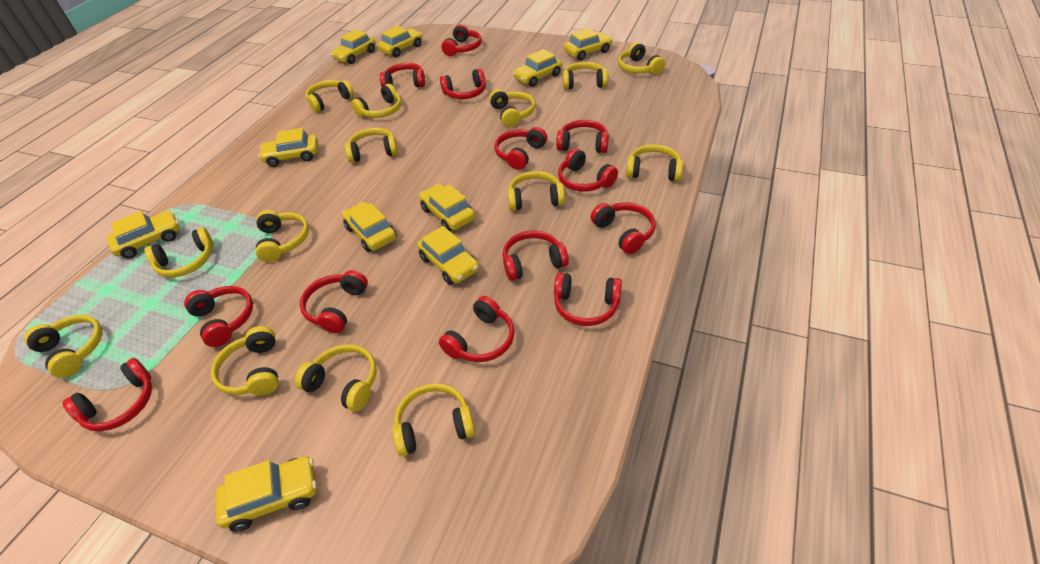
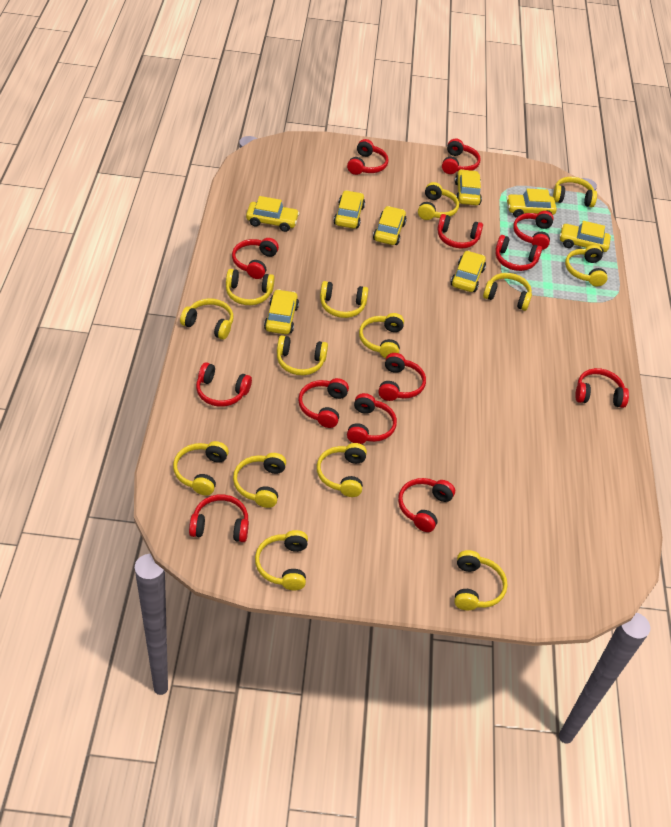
yellow car: 10 -> 8

